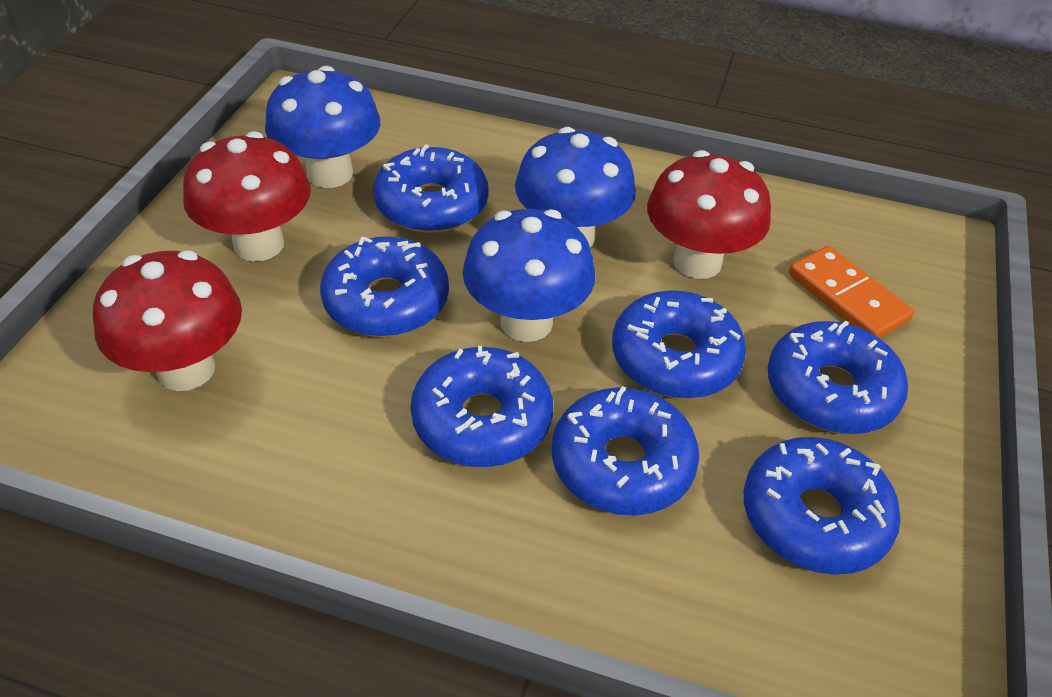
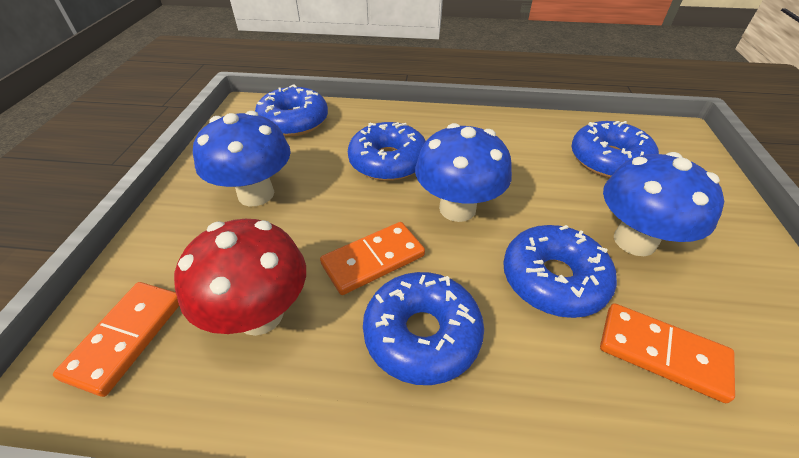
blue donut: 7 -> 5
orange domino: 1 -> 3
red mushroom: 3 -> 1

